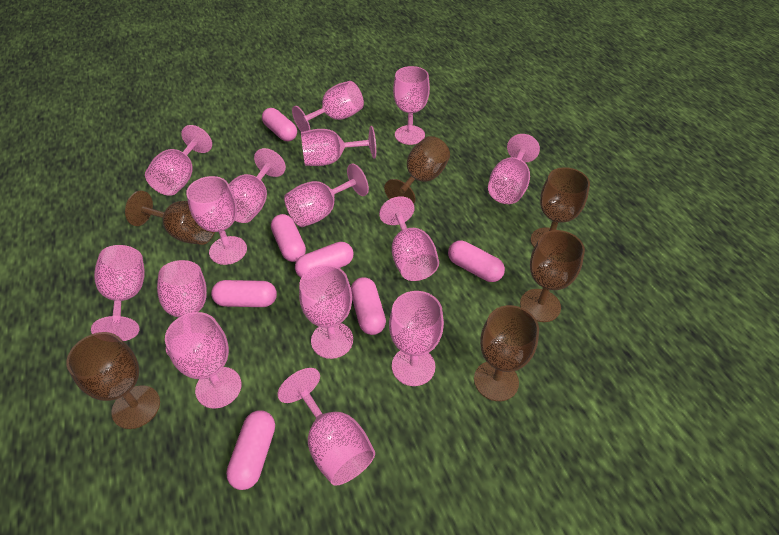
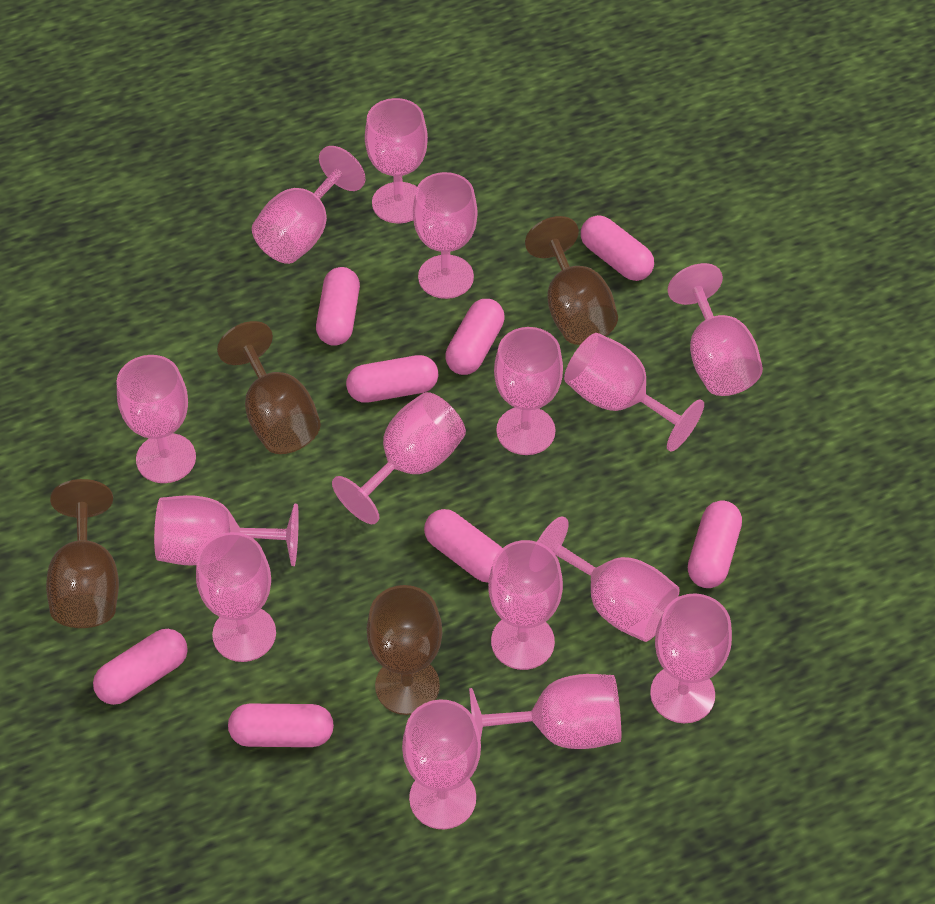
brown goblet: 6 -> 4
pink capsule: 7 -> 8

